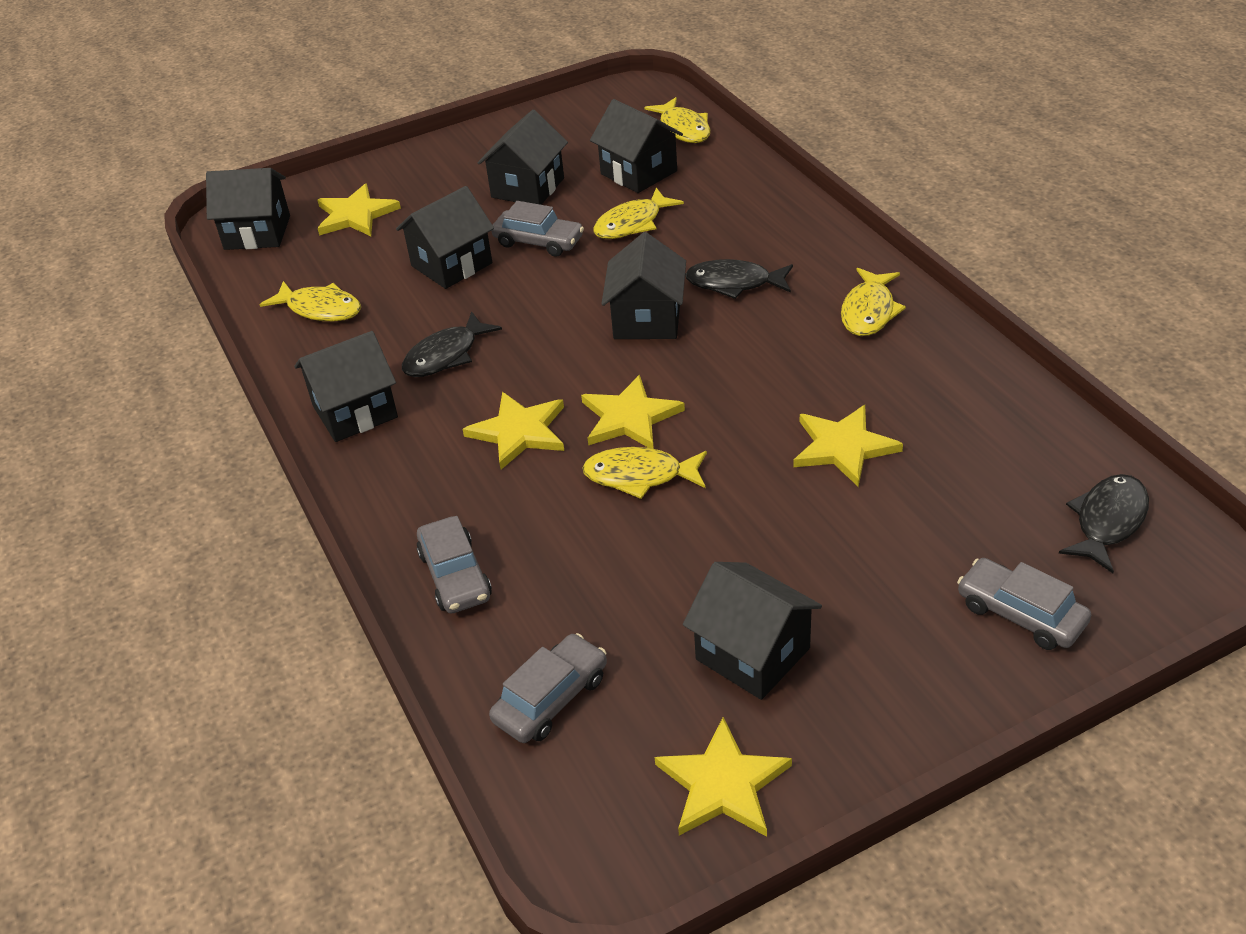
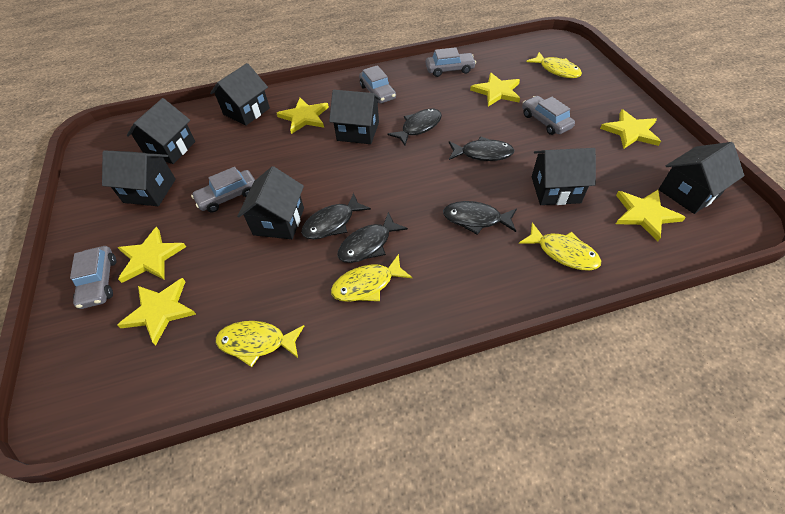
black fish: 3 -> 5
grey car: 4 -> 5
yellow fish: 5 -> 4
yellow star: 5 -> 6

